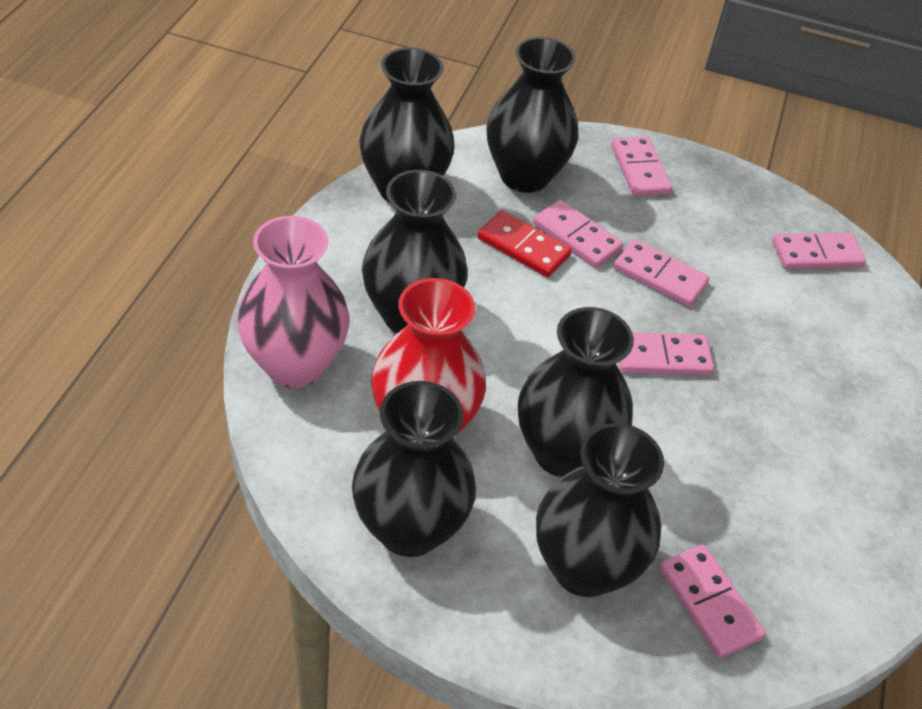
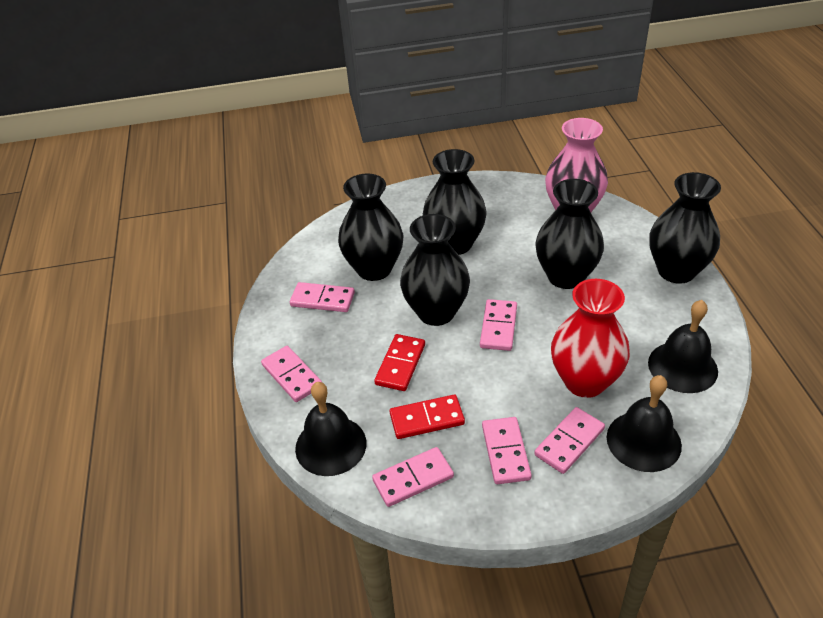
black bell: 0 -> 3
black vase: 6 -> 5
red domino: 1 -> 2

